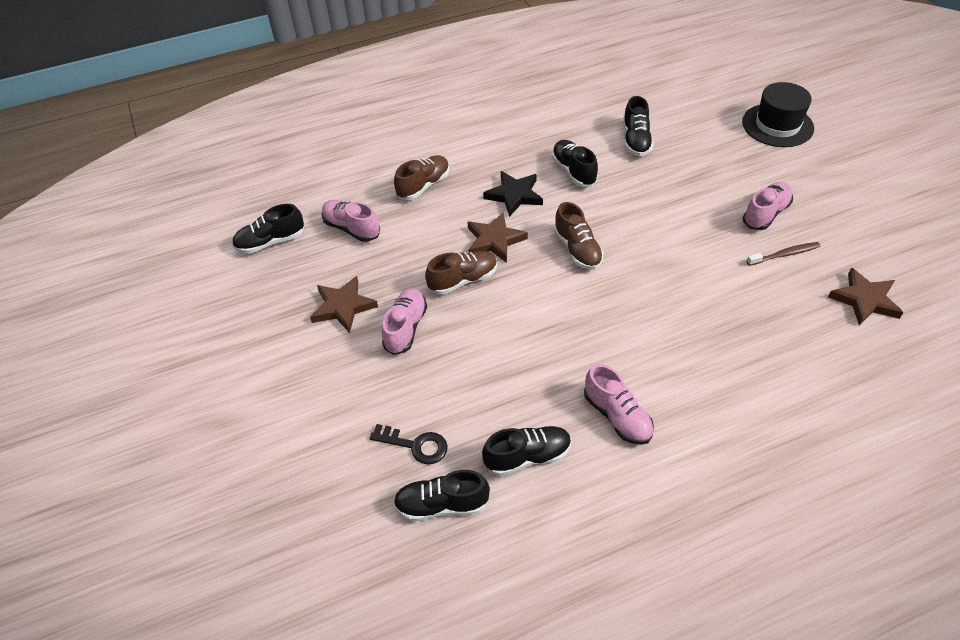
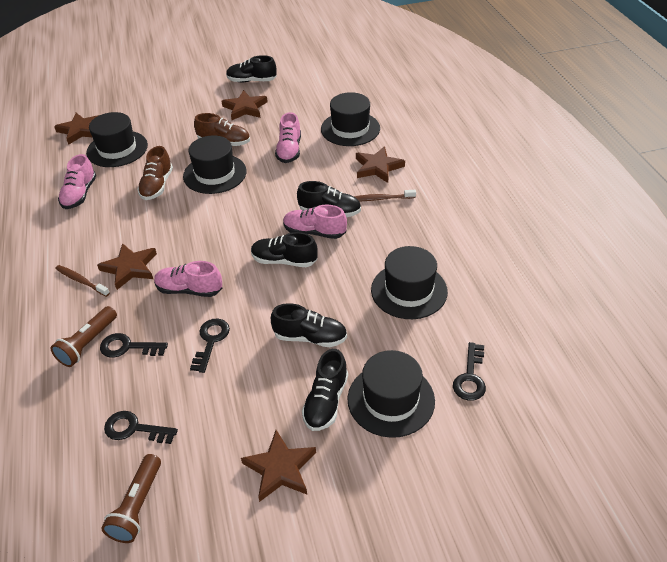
black hat: 1 -> 5
black key: 1 -> 4
black star: 1 -> 0
brown flashlight: 0 -> 2
brown shoe: 3 -> 2
brown star: 3 -> 5
brown toothbrush: 1 -> 2

